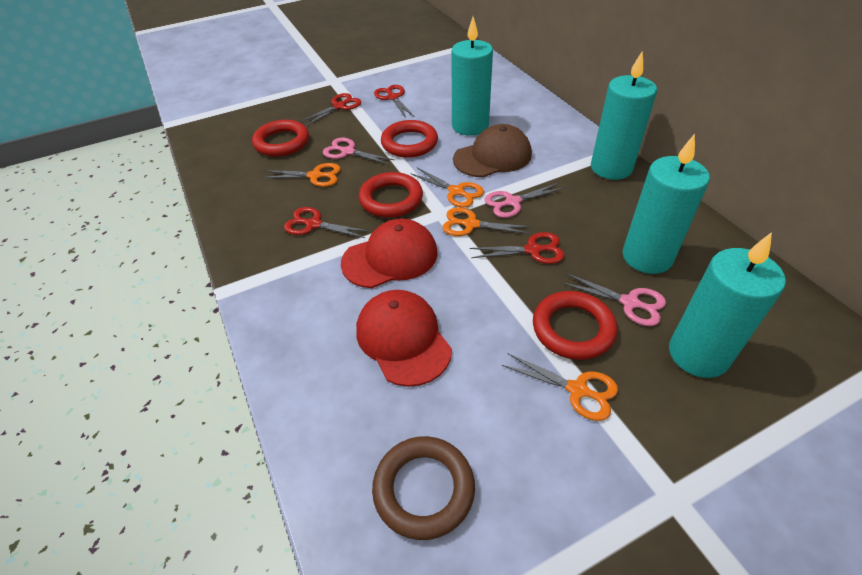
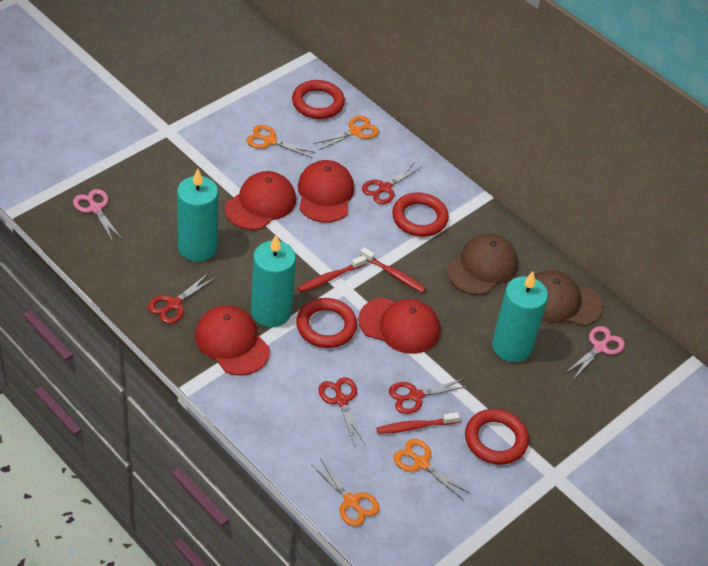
brown cap: 1 -> 2
brown ring: 1 -> 0
pink scissors: 3 -> 2
red cap: 2 -> 4
red toothbrush: 0 -> 3
turquoise candle: 4 -> 3

